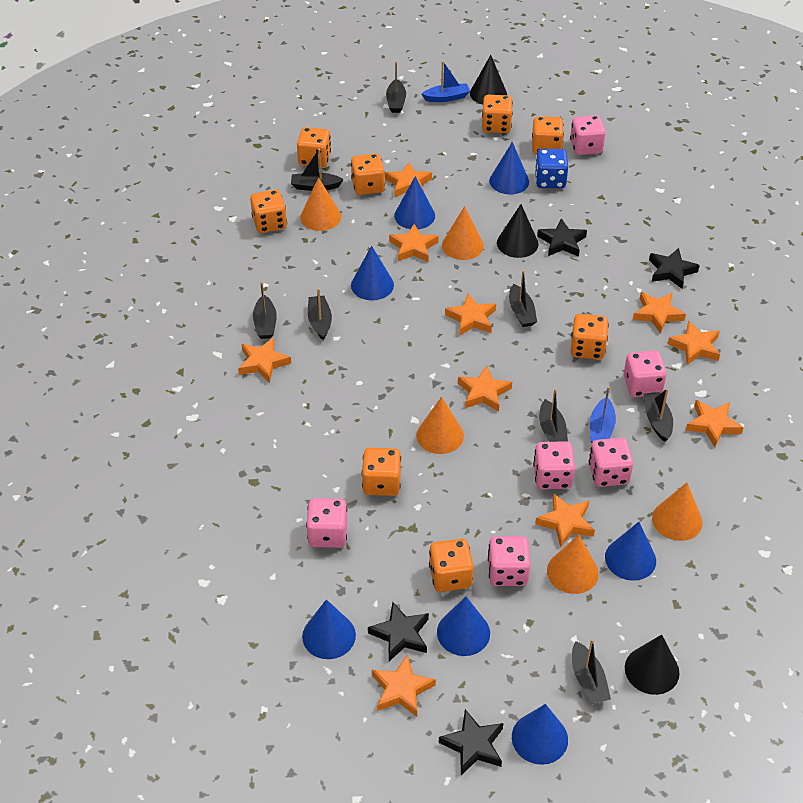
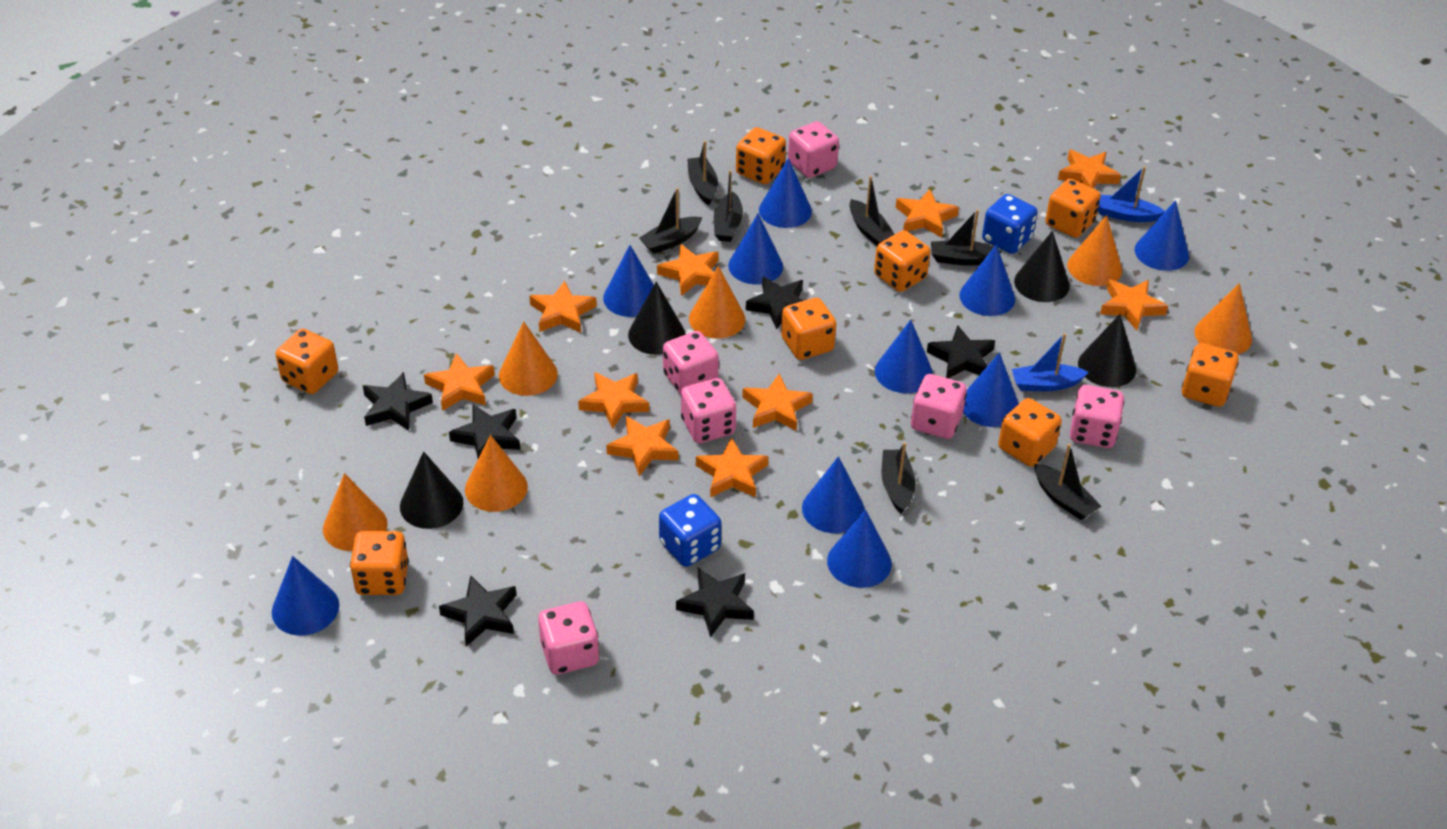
black boat: 8 -> 7
black cone: 3 -> 4
black star: 4 -> 6
blue cone: 7 -> 10
blue dice: 1 -> 2
orange cone: 5 -> 6

